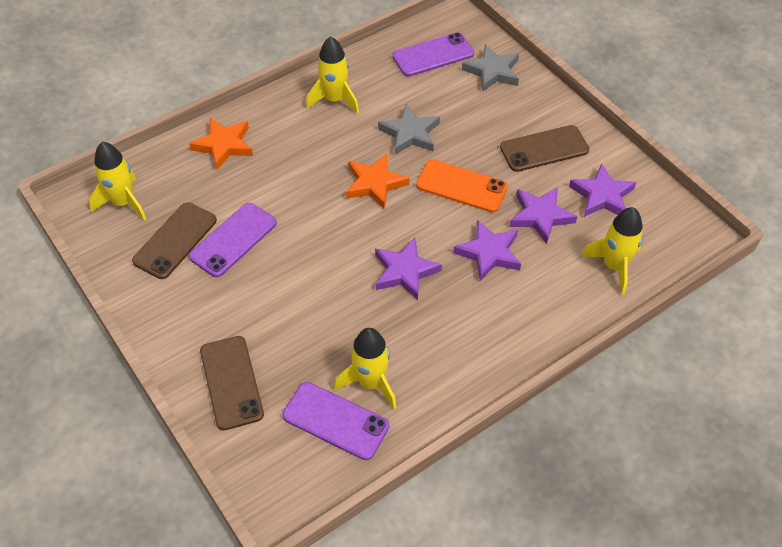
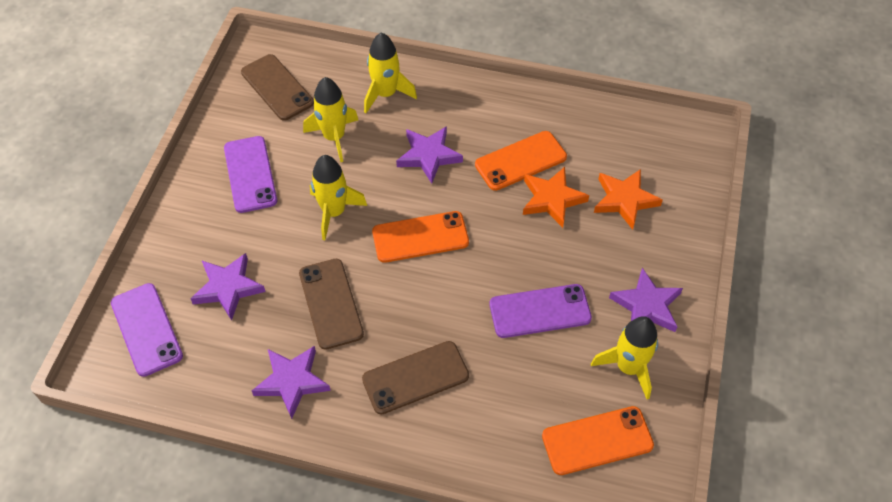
grey star: 2 -> 0
orange phone: 1 -> 3

